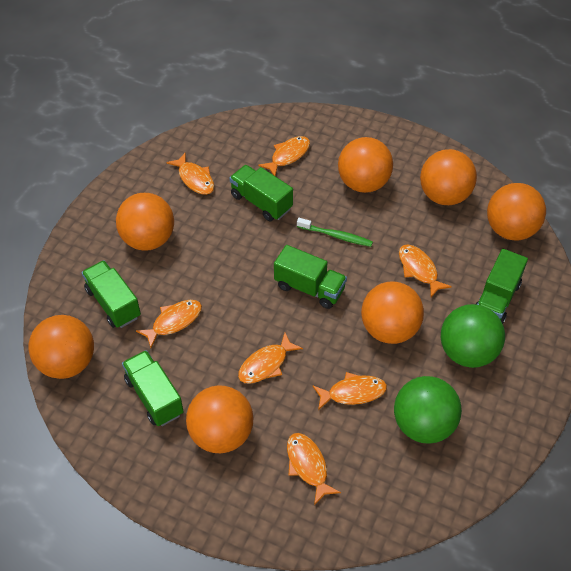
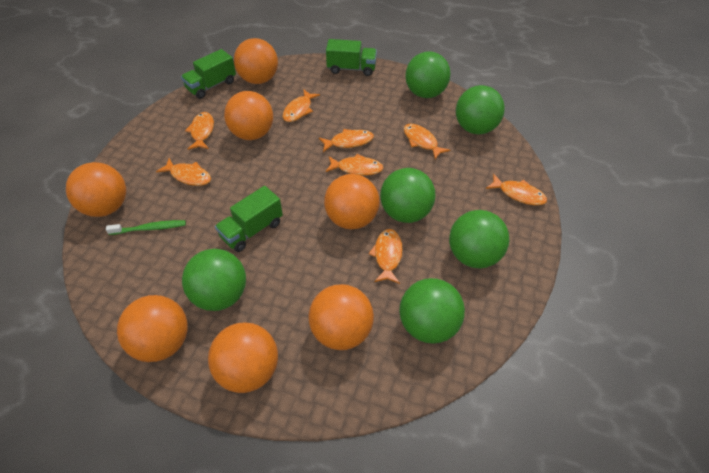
green ball: 2 -> 6
green truck: 5 -> 3
orange fish: 7 -> 8

